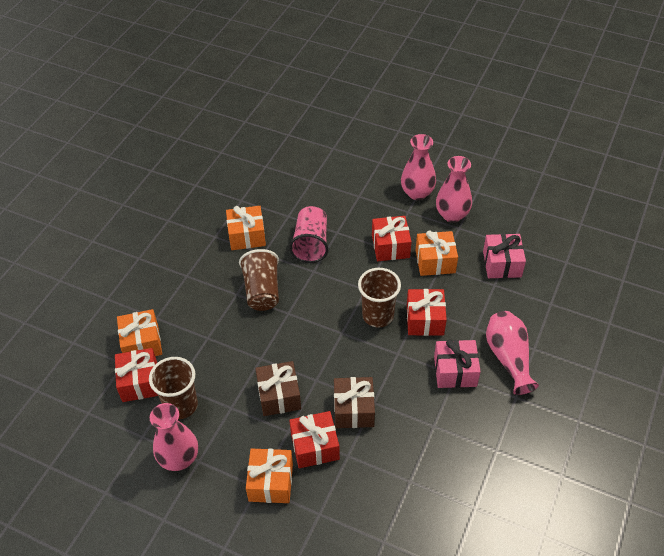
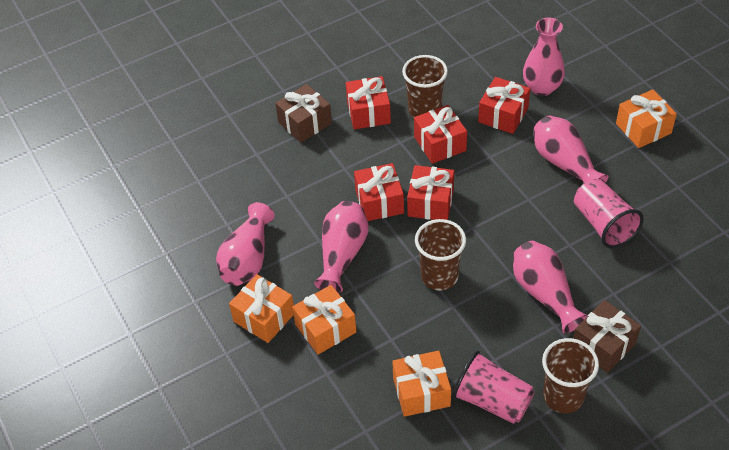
pink cup: 1 -> 2
pink gift: 2 -> 0
pink vase: 4 -> 5
red gift: 4 -> 5

